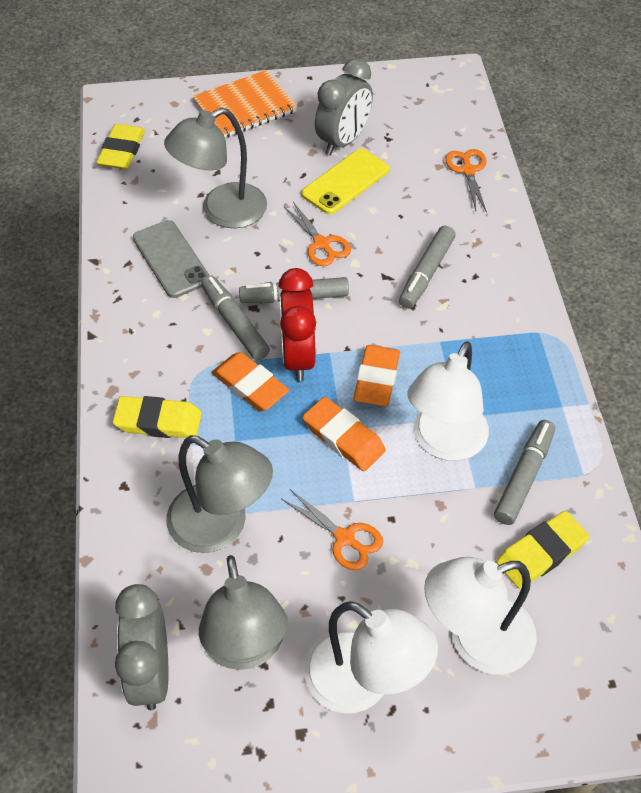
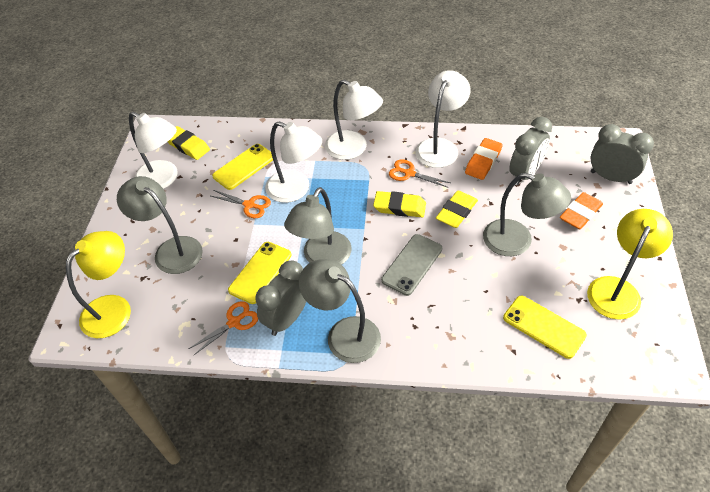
grey clock: 2 -> 3
grey lamp: 3 -> 4
grey marker: 4 -> 0
orange eraser: 3 -> 2
orange notebook: 1 -> 0
red clock: 1 -> 0
white lamp: 3 -> 4
yellow lamp: 0 -> 2
yellow phone: 1 -> 3

